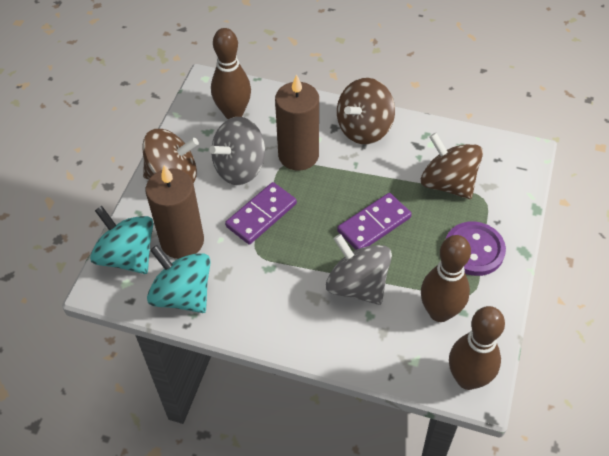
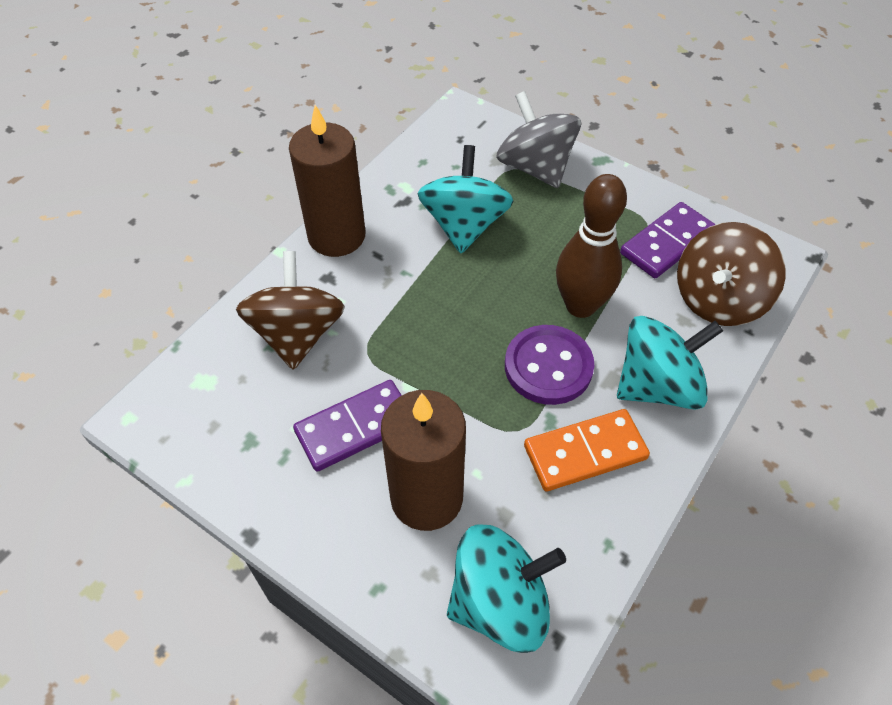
brown bowling pin: 3 -> 1
brown spinning top: 3 -> 2
grey spinning top: 2 -> 1
orange domino: 0 -> 1
turquoise spinning top: 2 -> 3

